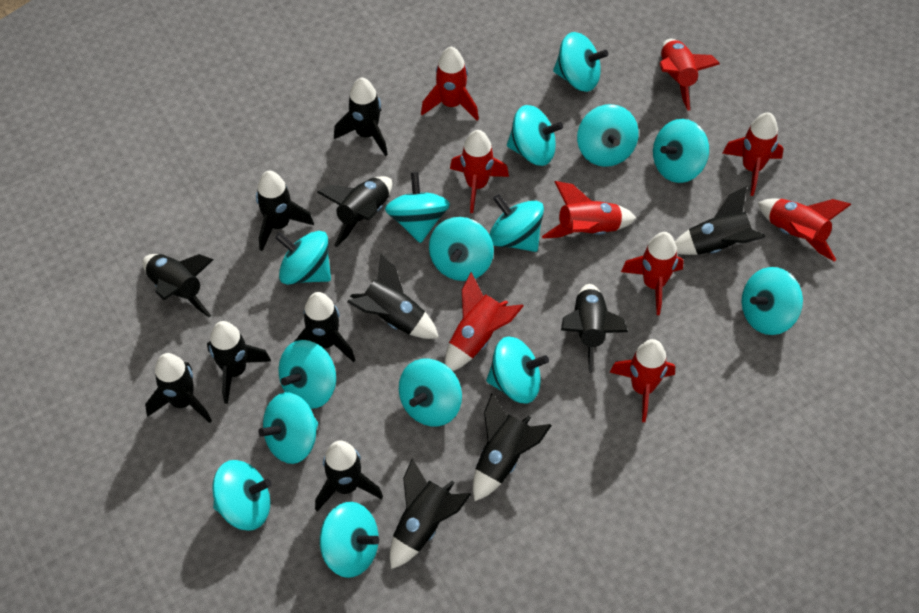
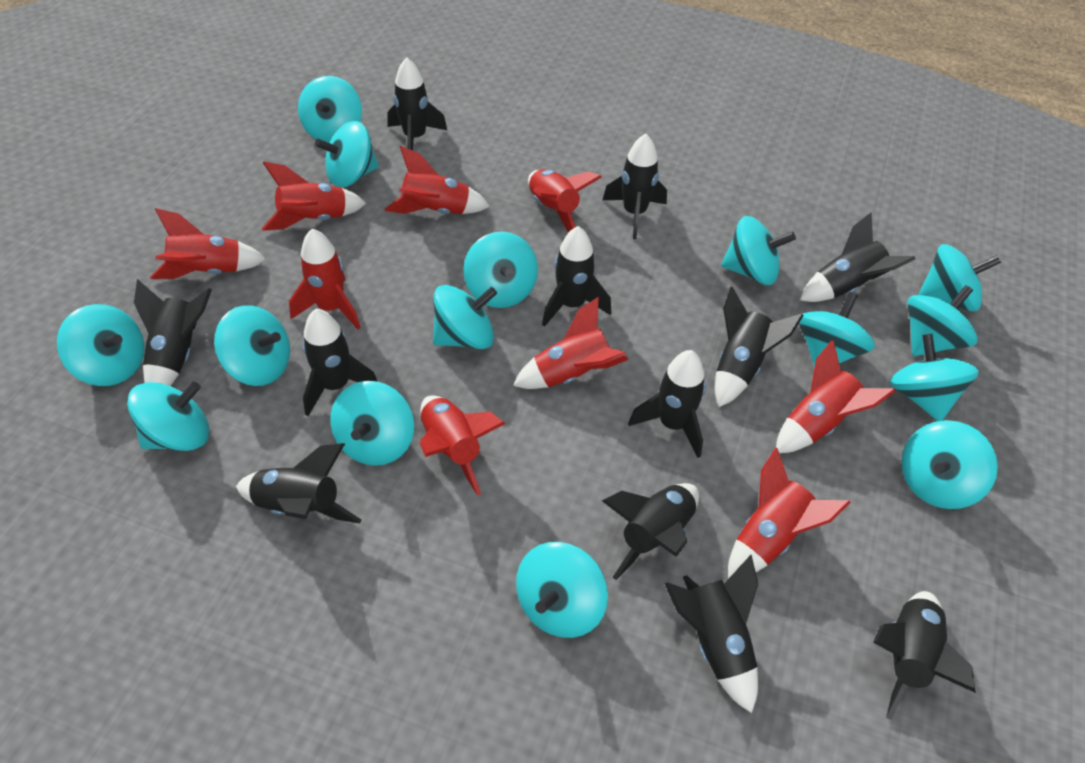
black rocket: 13 -> 12

